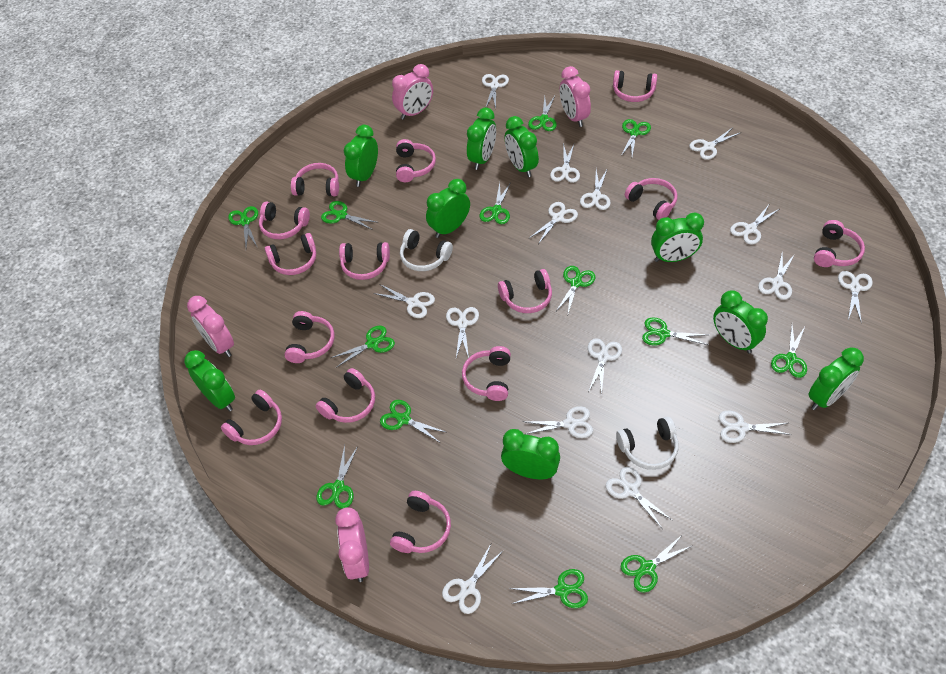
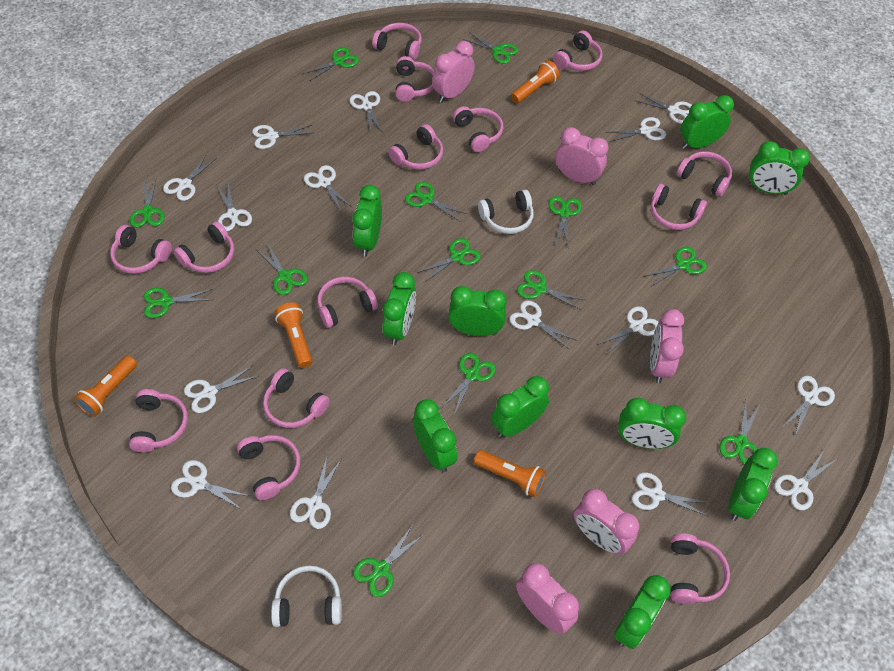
green clock: 9 -> 10
orange flashlight: 0 -> 4
pink clock: 4 -> 5

